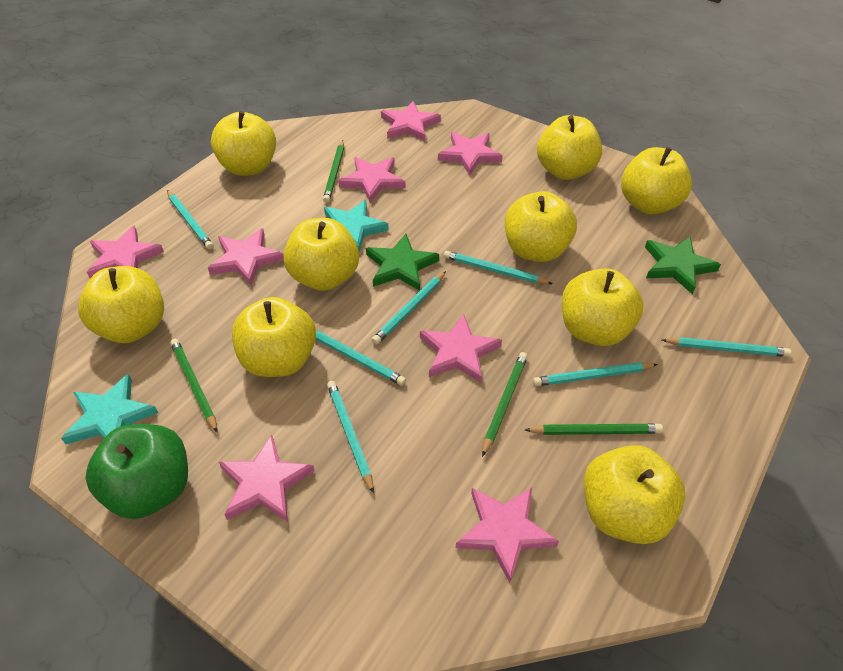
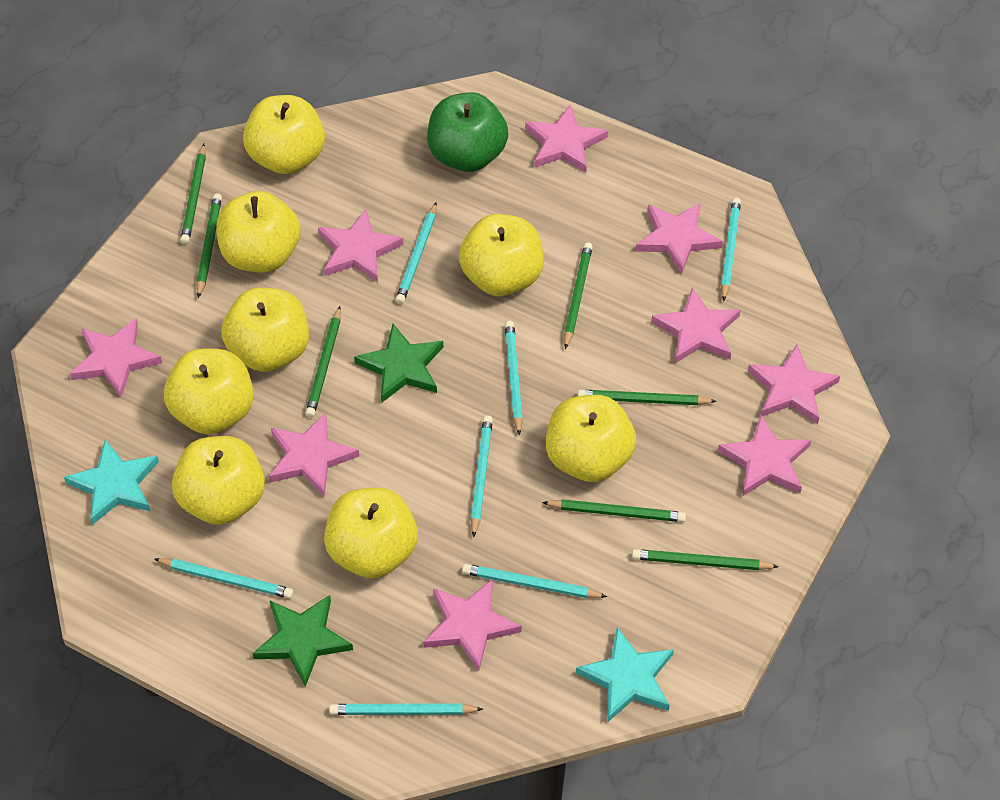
green pencil: 4 -> 7
pink star: 8 -> 9
yellow apple: 9 -> 8

